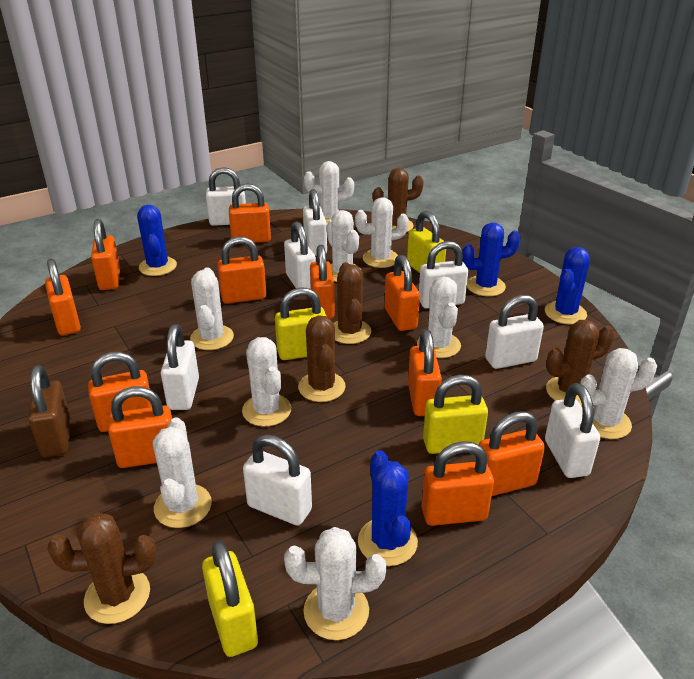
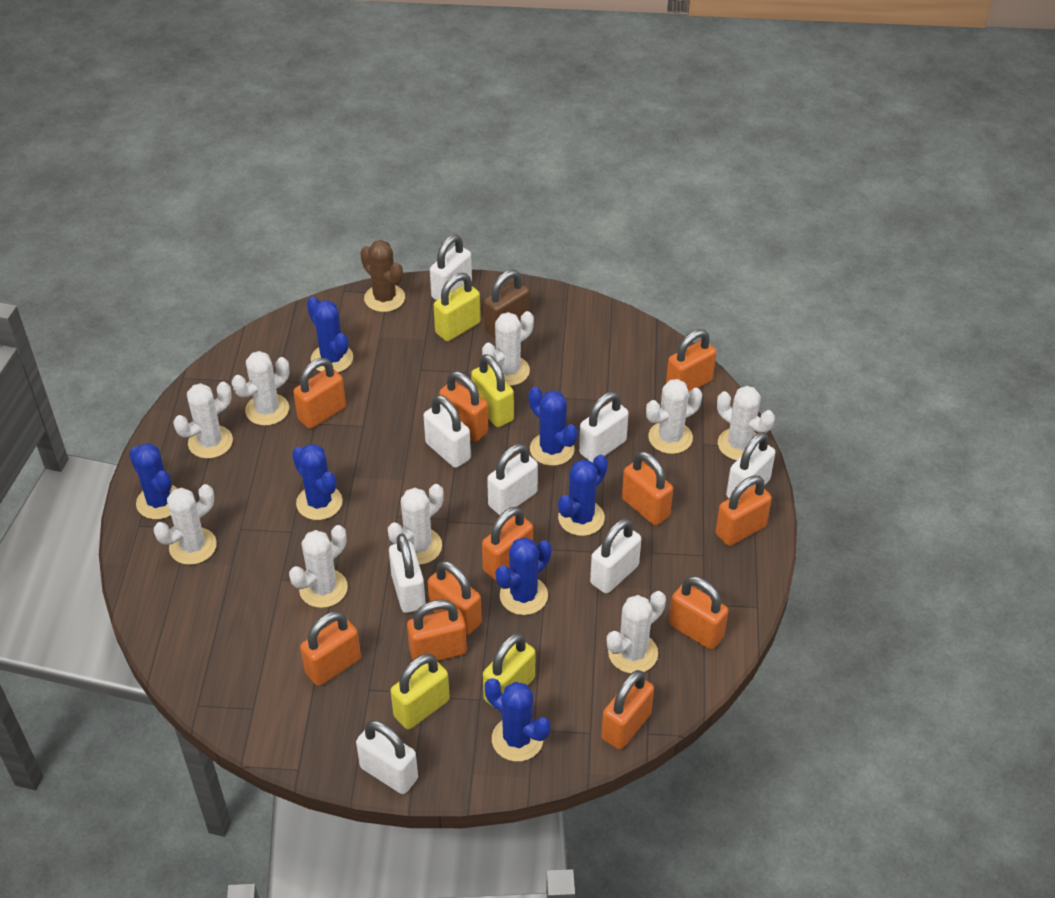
blue cactus: 4 -> 7
brown cactus: 5 -> 1

